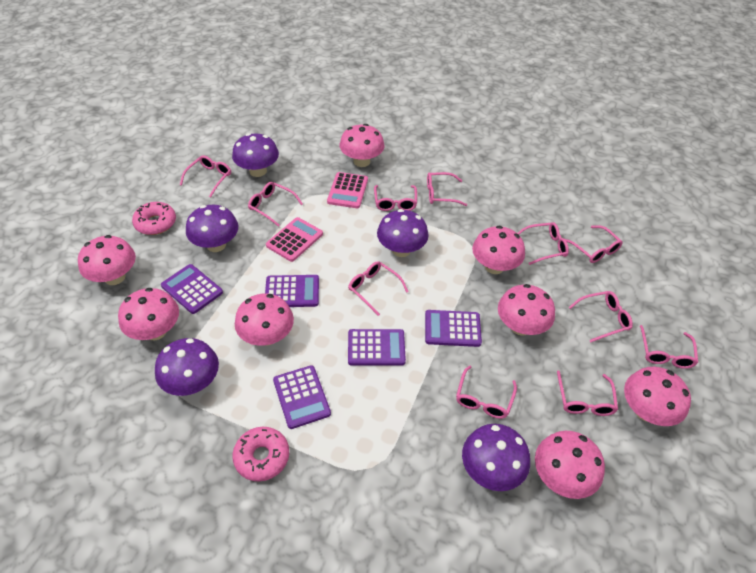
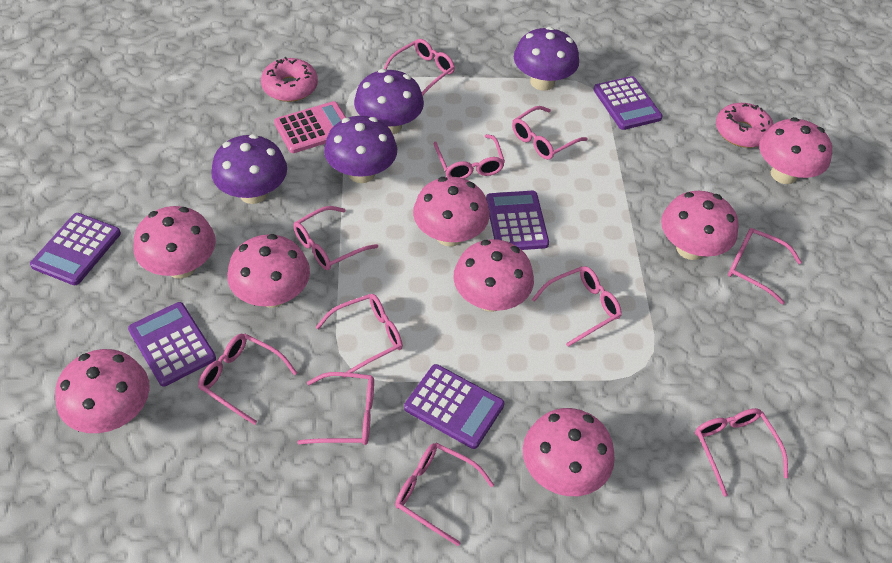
pink calculator: 2 -> 1
purple mushroom: 5 -> 4

